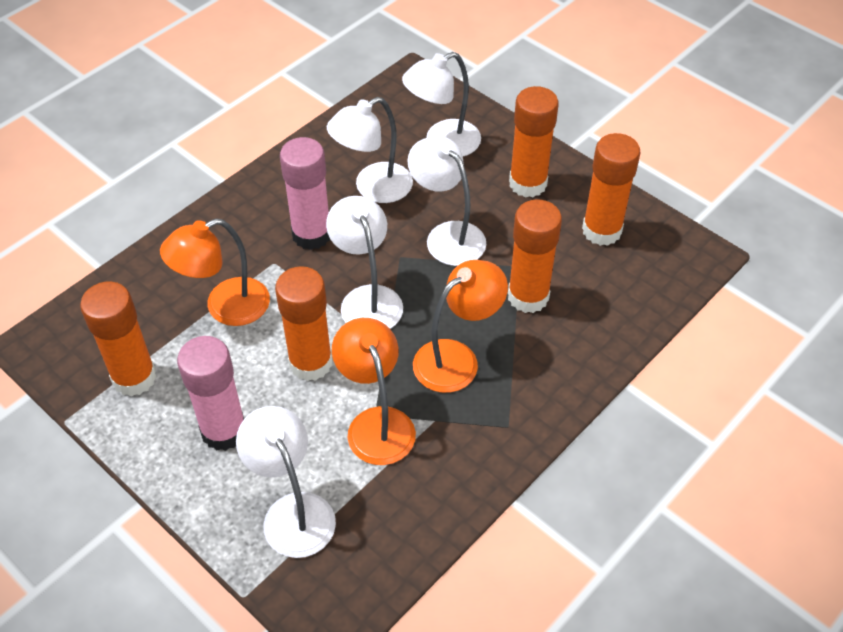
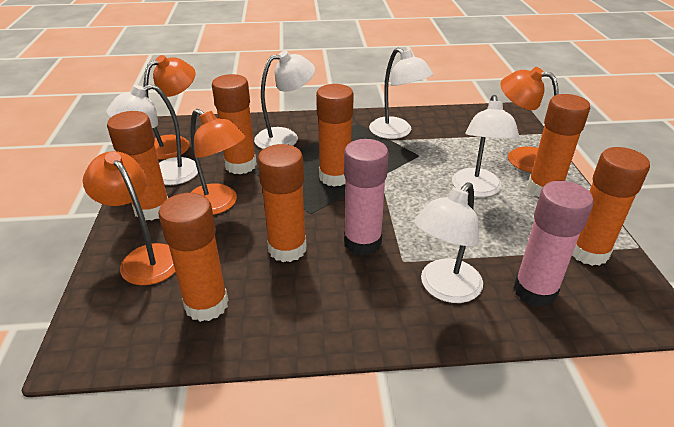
orange glue stick: 5 -> 7
orange lamp: 3 -> 4

